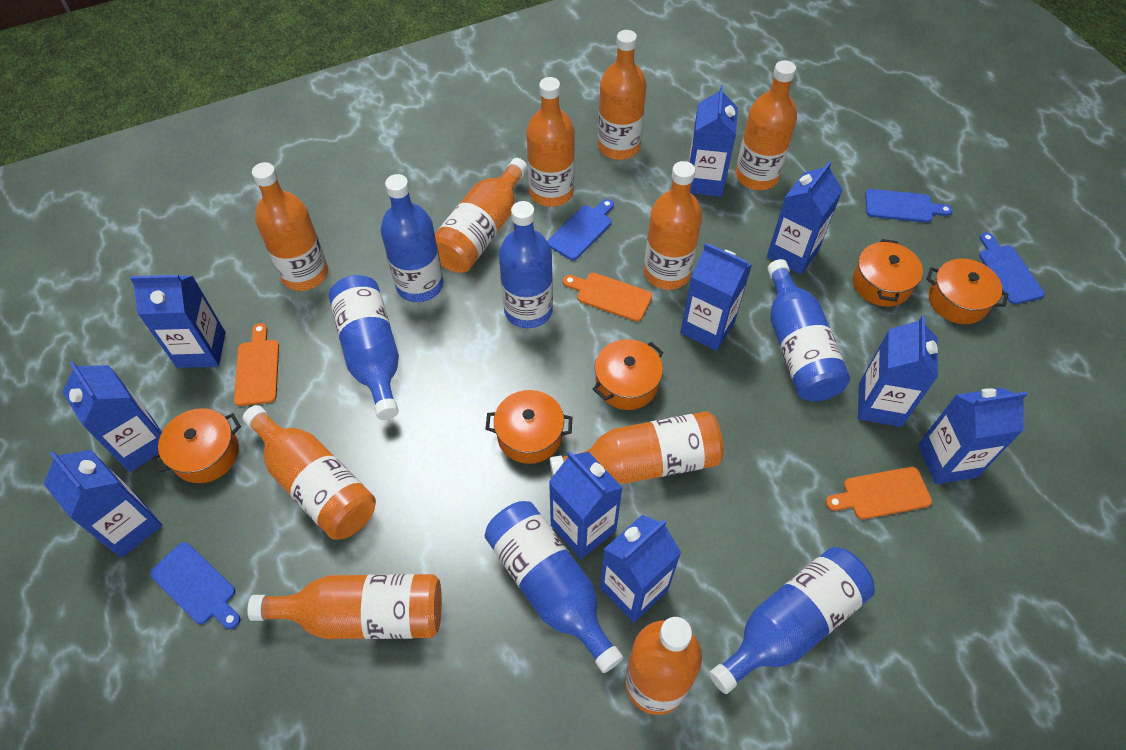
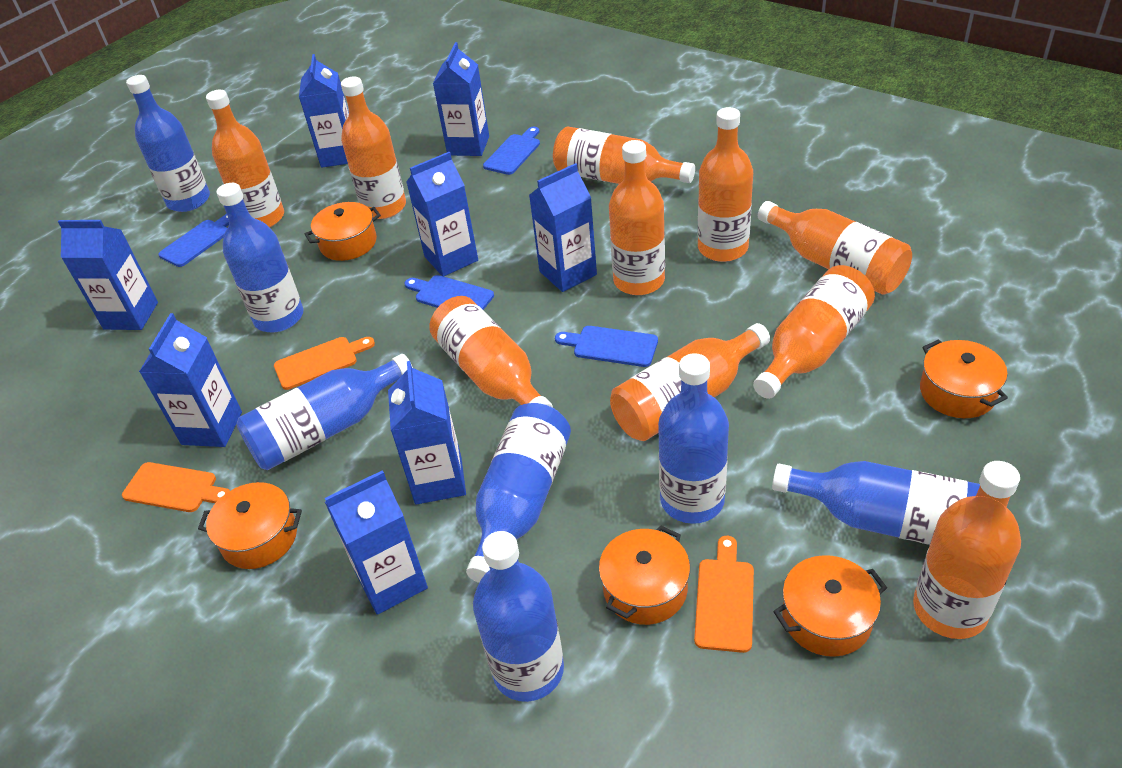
blue bottle: 6 -> 7
blue carton: 10 -> 8

